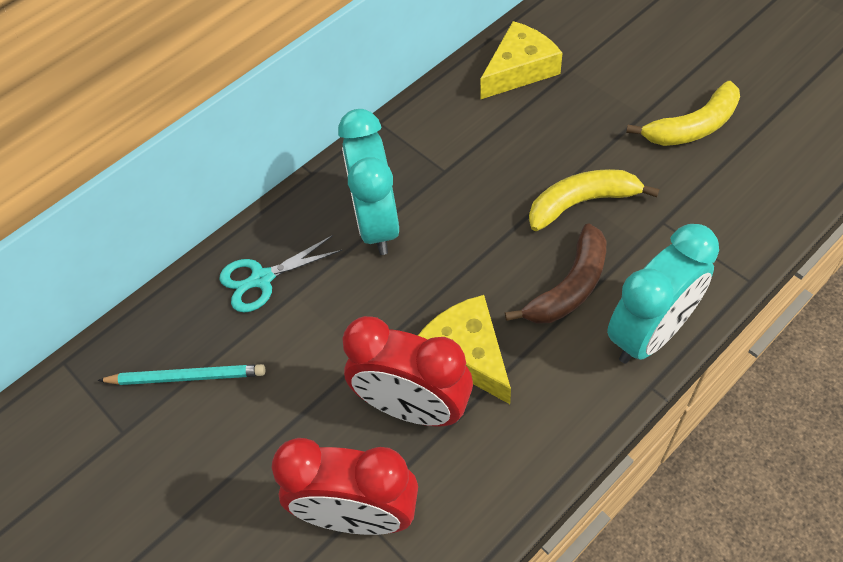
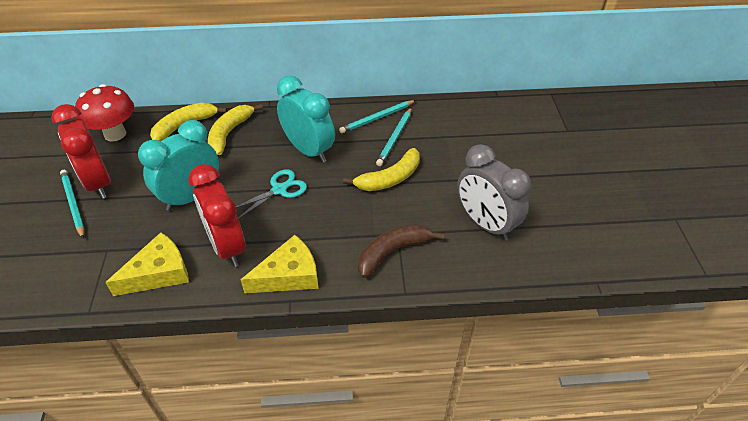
grey clock: 0 -> 1
red mushroom: 0 -> 1
turquoise pencil: 1 -> 3
yellow banana: 2 -> 3

